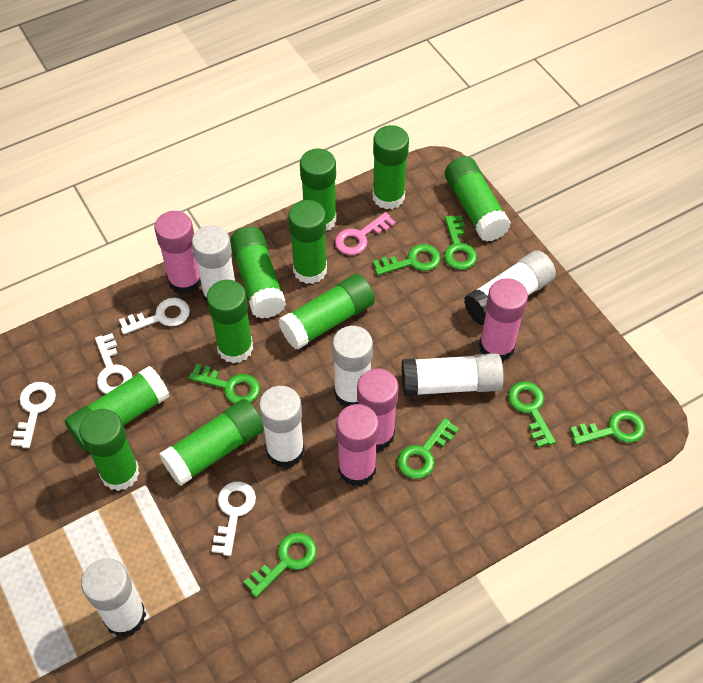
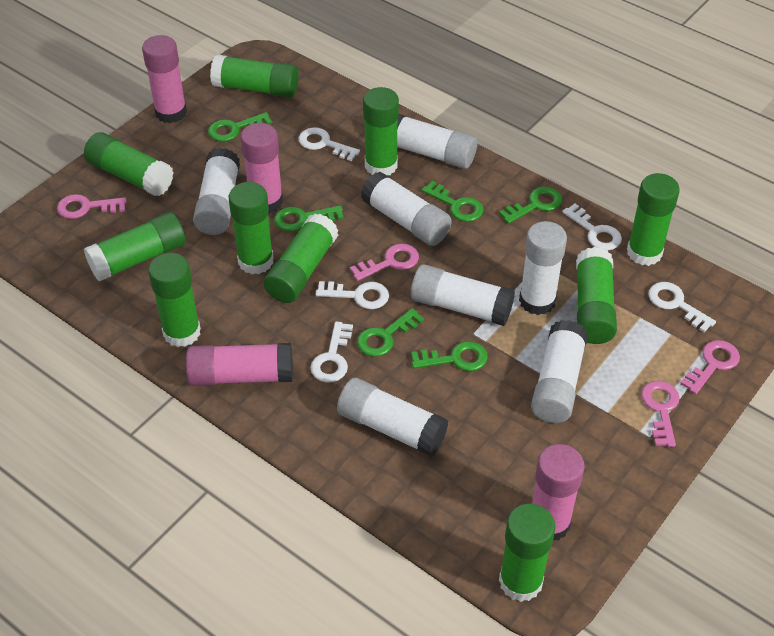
green key: 7 -> 6
pink key: 1 -> 4
white glue stick: 6 -> 7
white key: 4 -> 5

